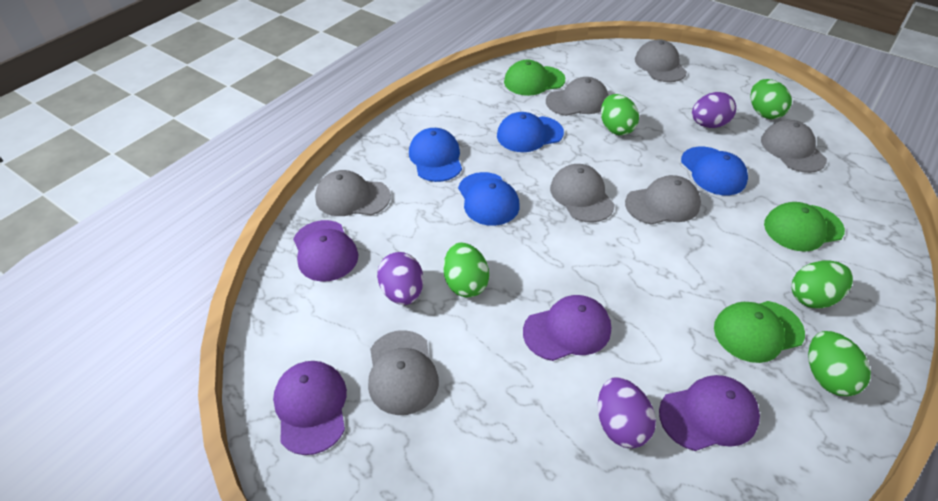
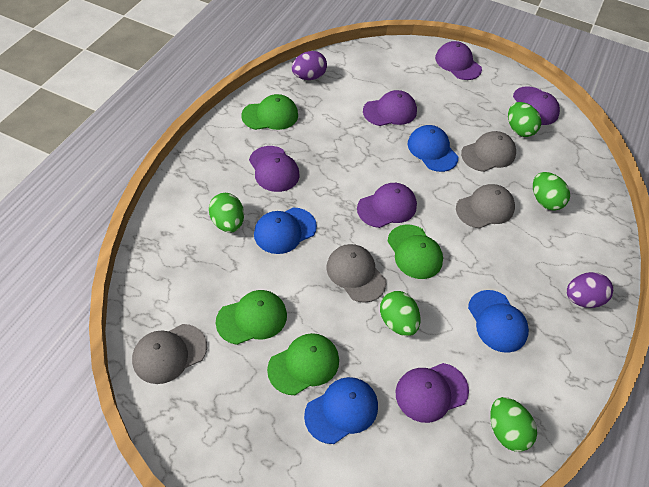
green cap: 3 -> 4
grey cap: 7 -> 4
purple cap: 4 -> 6
purple egg: 3 -> 2

